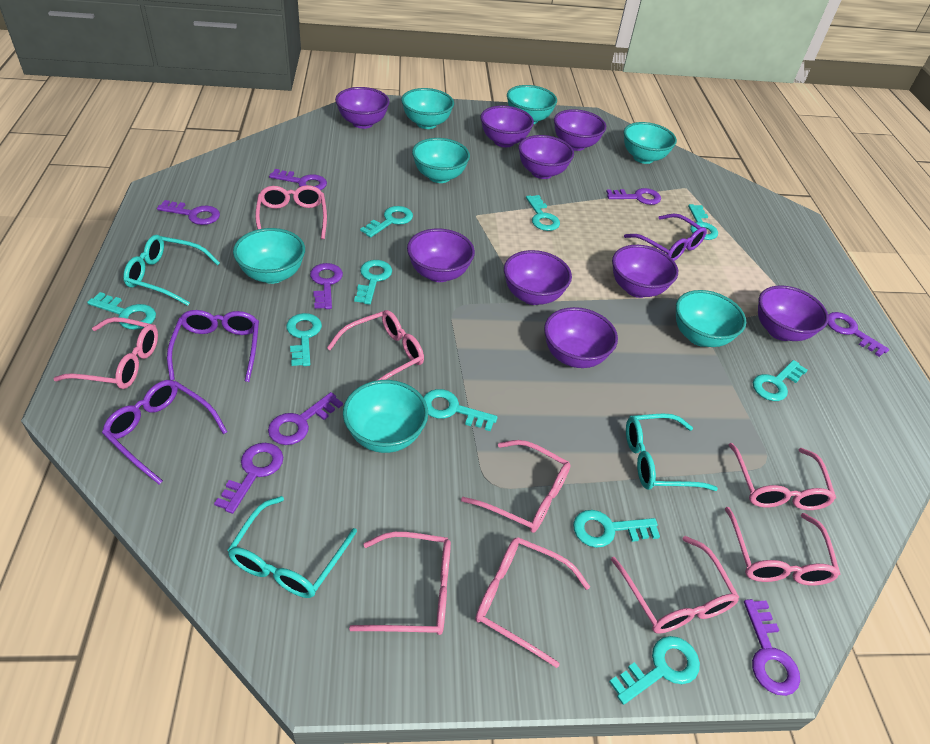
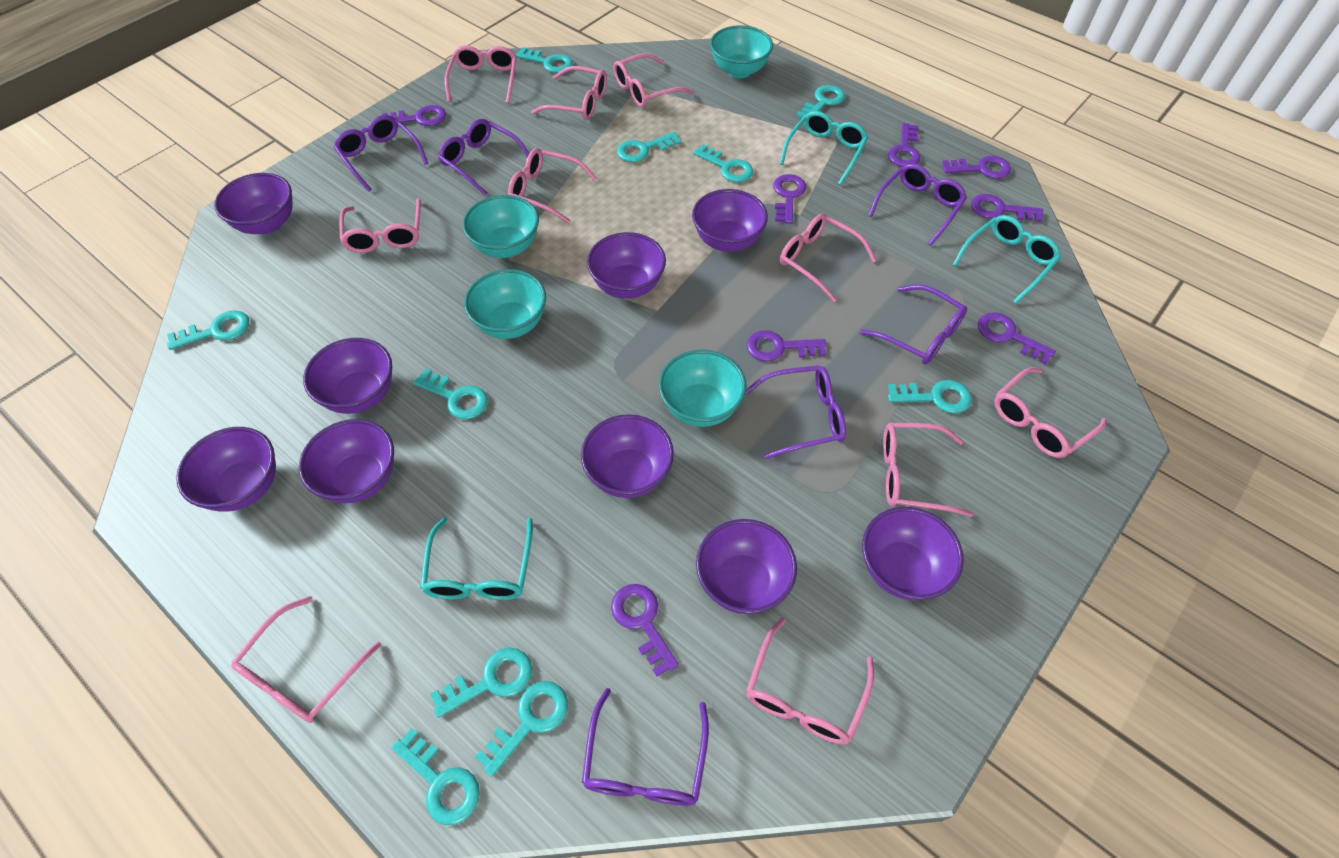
pink glasses: 9 -> 10
purple glasses: 3 -> 6
turquoise bowl: 7 -> 4

